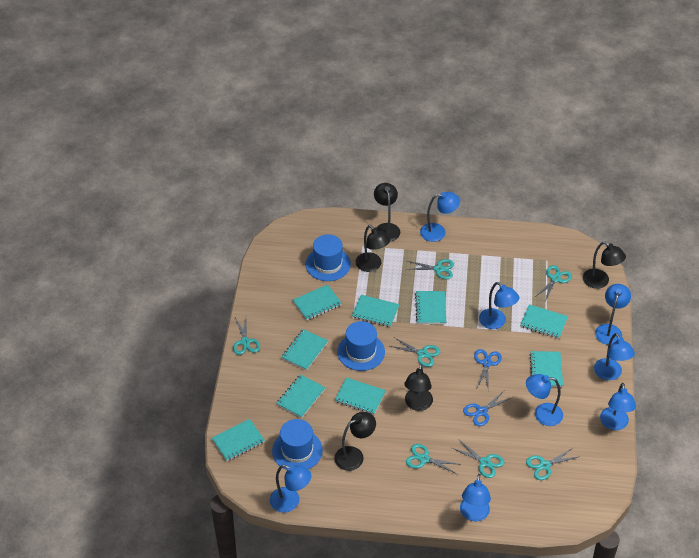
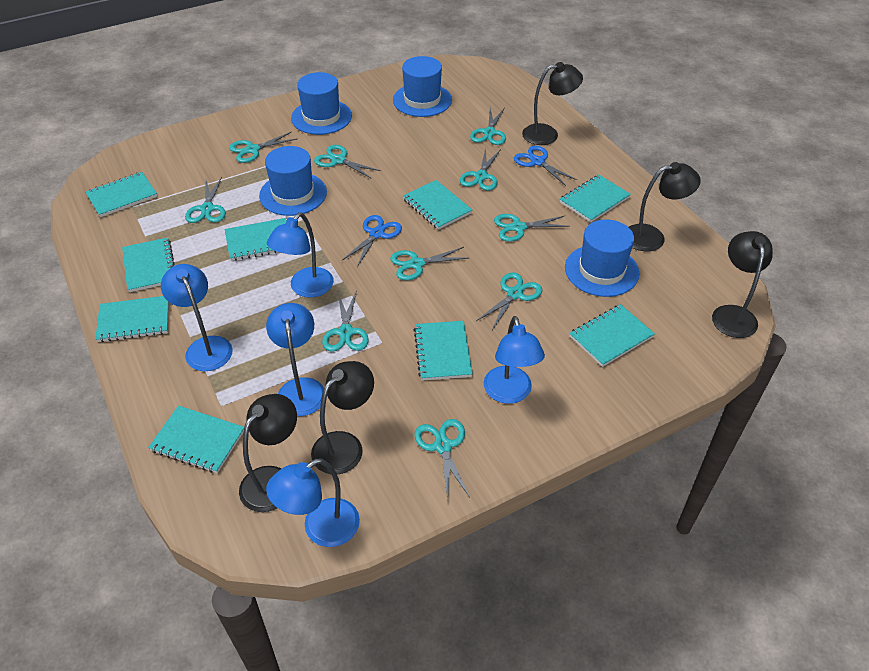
blue hat: 3 -> 4
blue lamp: 8 -> 5
turquoise scissors: 7 -> 10

